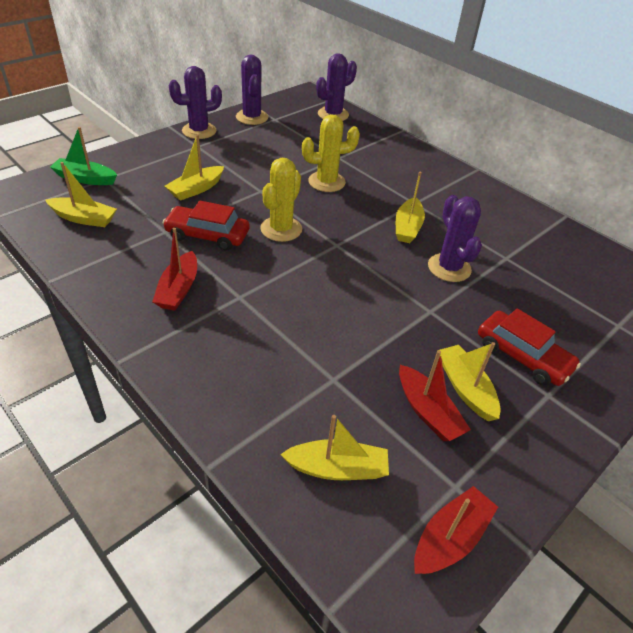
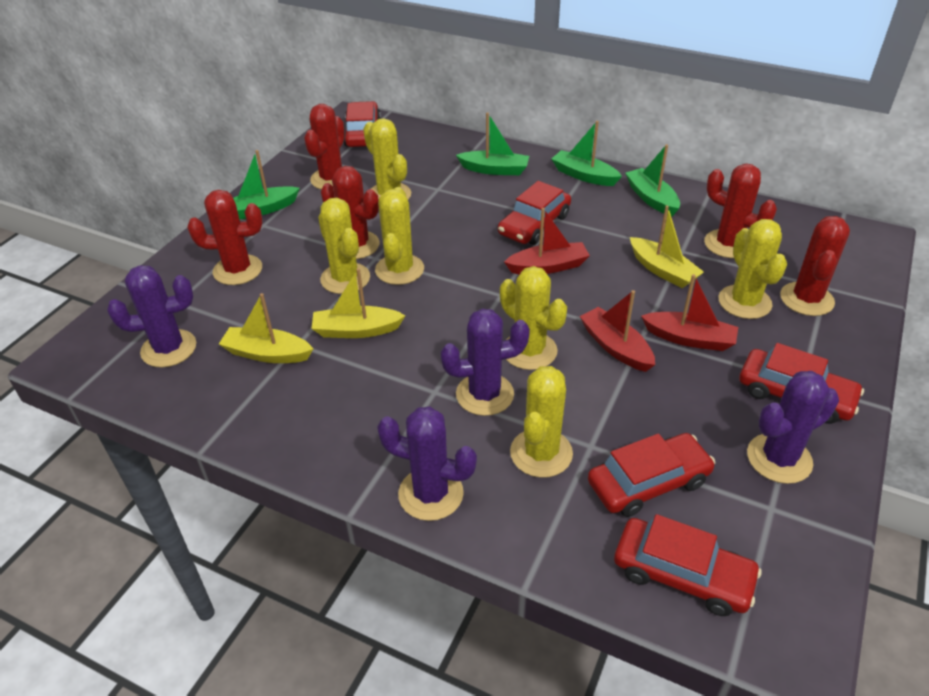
green boat: 1 -> 4
red cactus: 0 -> 5
red car: 2 -> 5
yellow boat: 5 -> 3
yellow cactus: 2 -> 6

